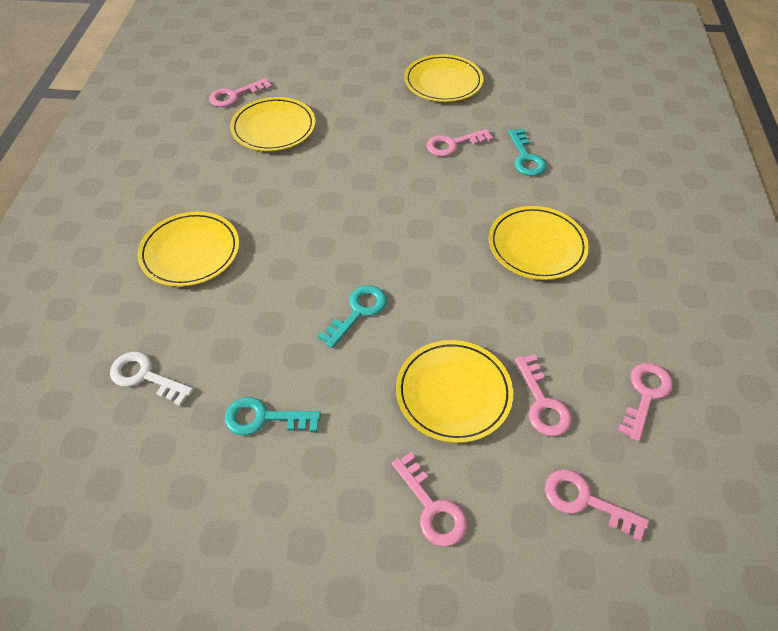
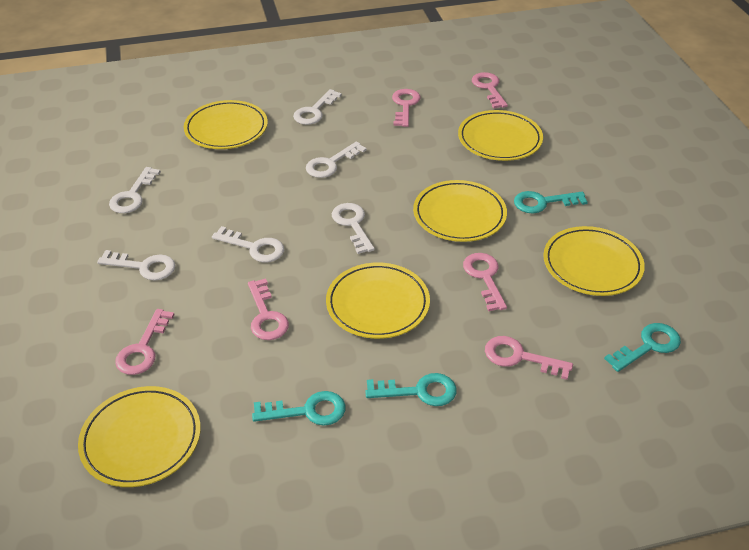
turquoise key: 3 -> 4
white key: 1 -> 6
yellow plate: 5 -> 6

